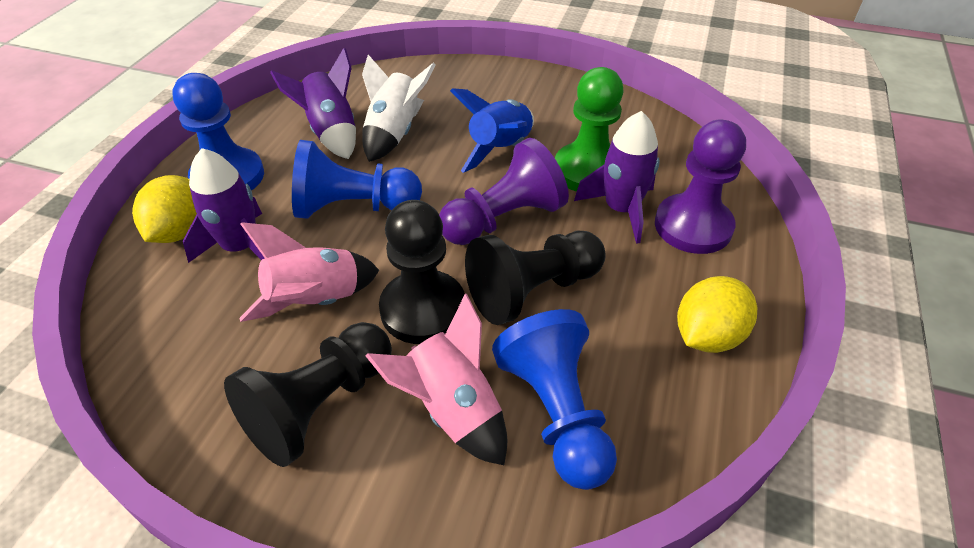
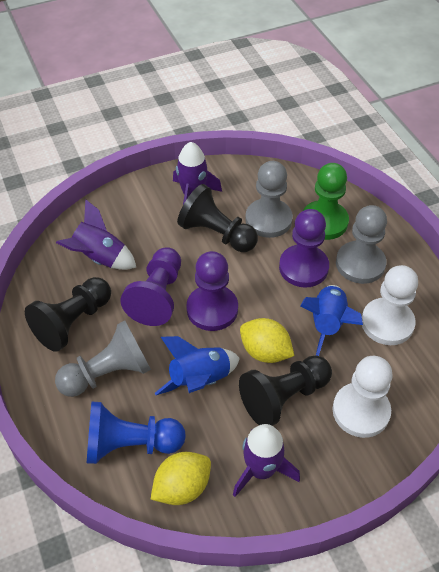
blue pawn: 3 -> 1
blue rocket: 1 -> 2
grey pawn: 0 -> 3
pink rocket: 2 -> 0
purple pawn: 2 -> 3
white pawn: 0 -> 2
white rocket: 1 -> 0

